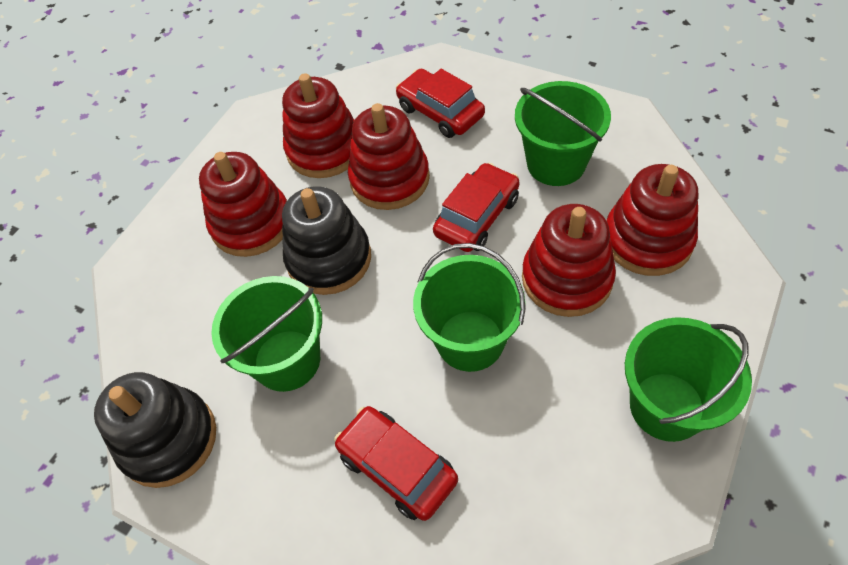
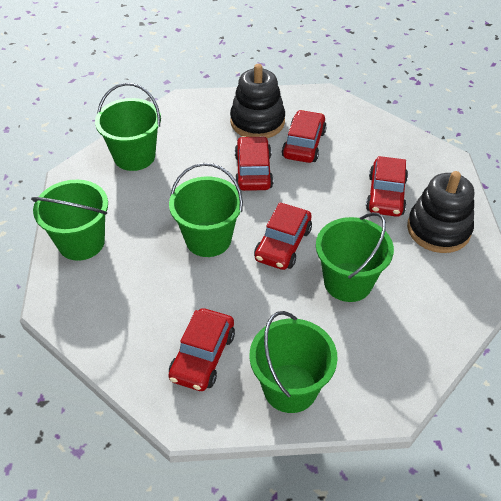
green bucket: 4 -> 5
red car: 3 -> 5
red stacking toy: 5 -> 0

